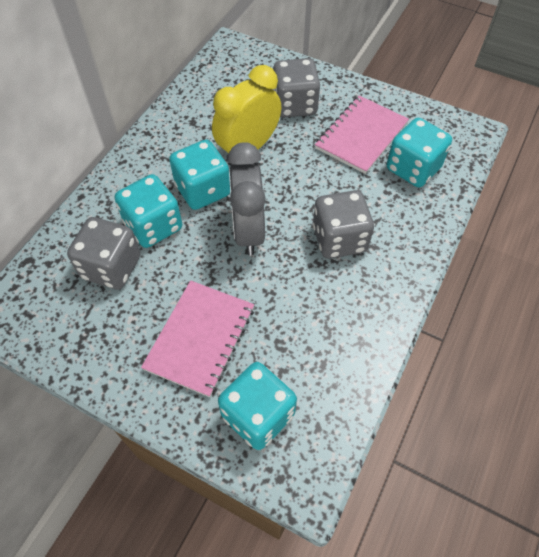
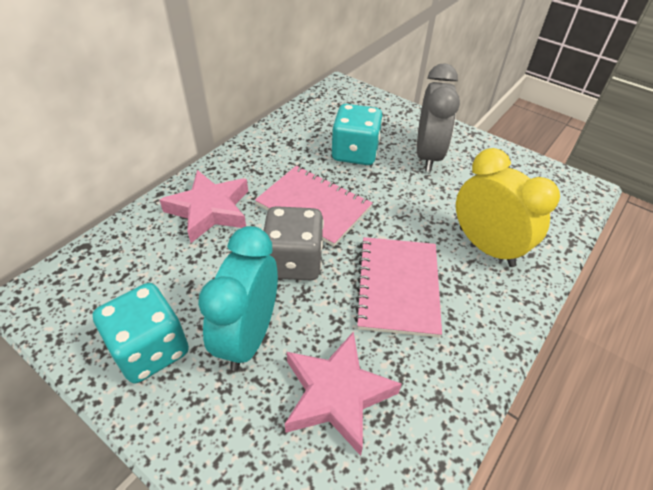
grey dice: 3 -> 1
pink star: 0 -> 2
turquoise clock: 0 -> 1
turquoise dice: 4 -> 2

